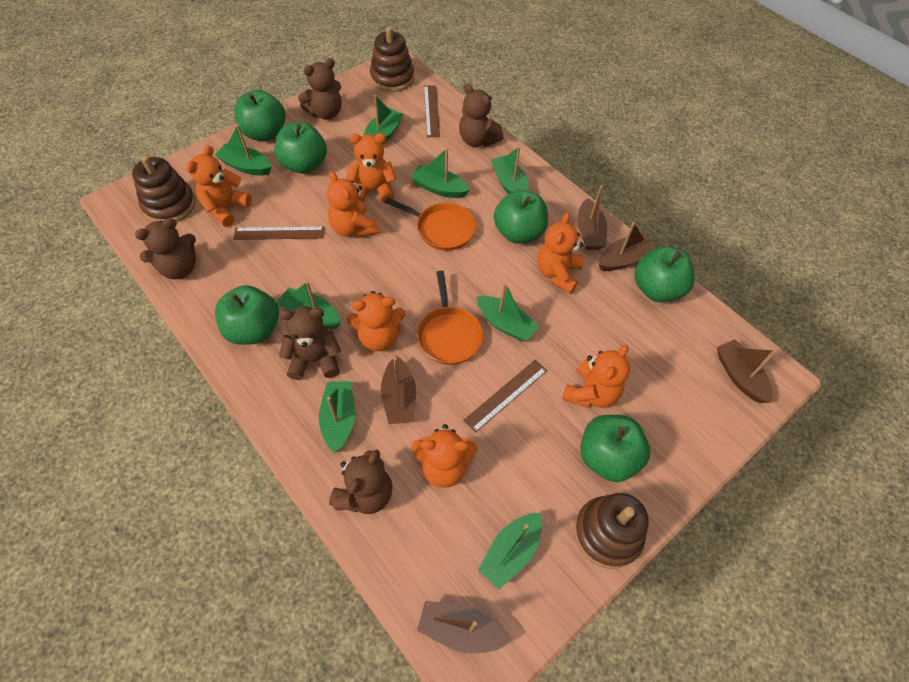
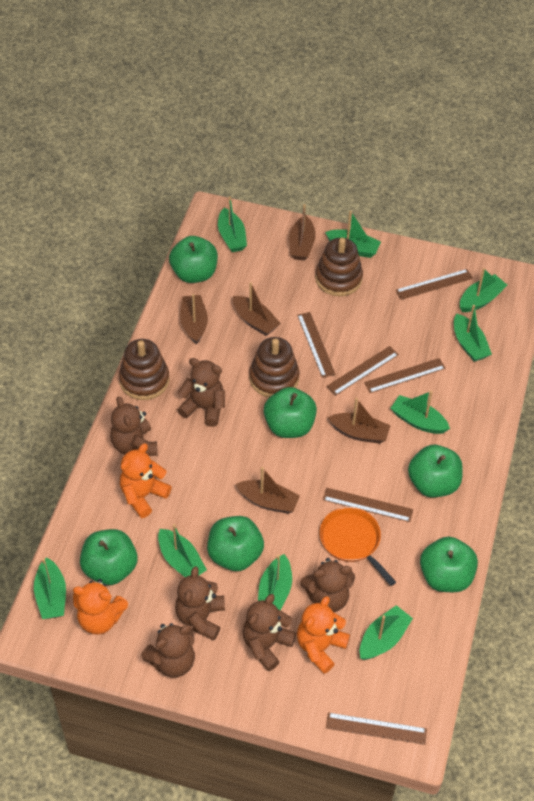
brown ruler: 3 -> 6
brown teddy bear: 5 -> 6
green boat: 8 -> 9
orange pan: 2 -> 1
orange teddy bear: 7 -> 3

